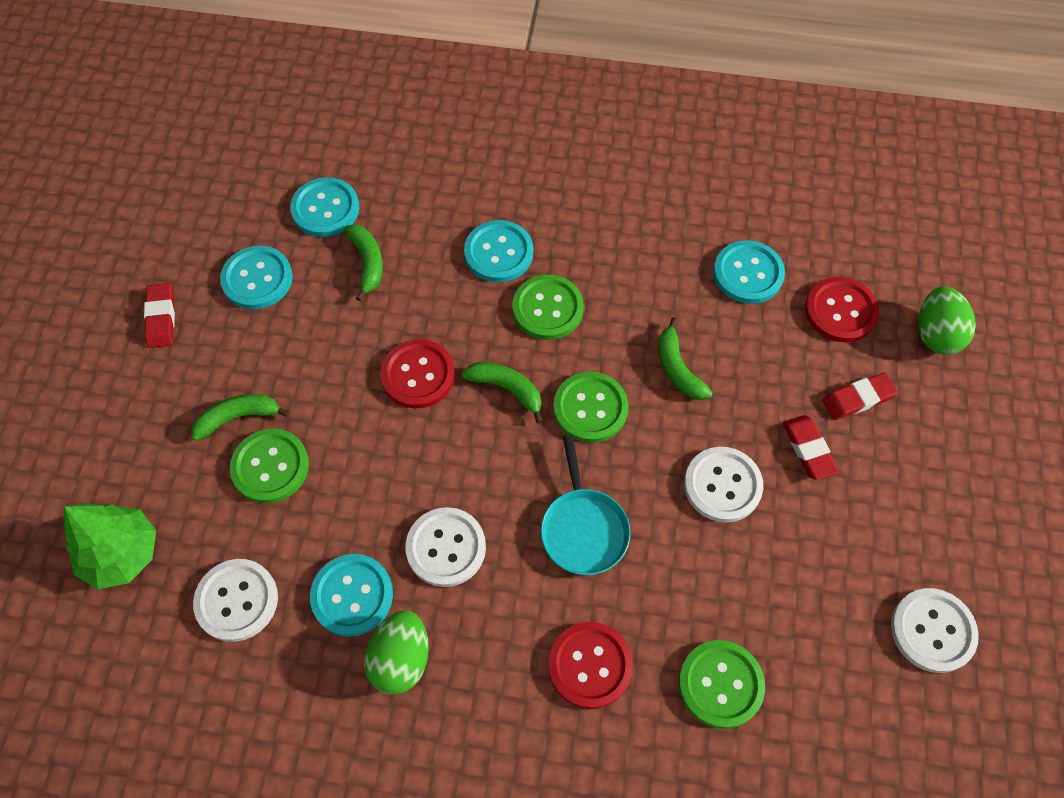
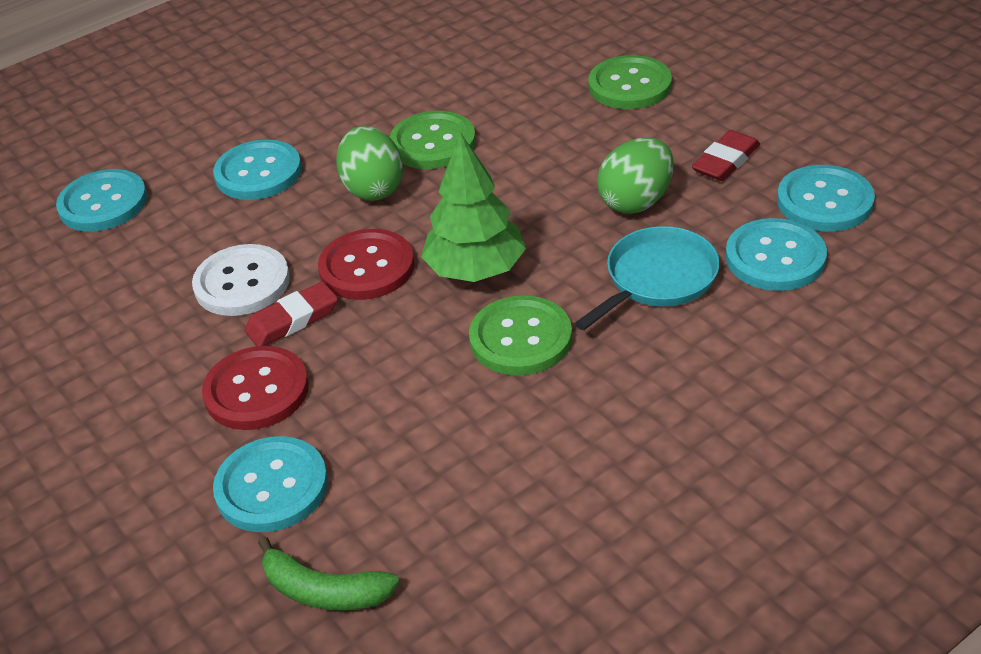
green banana: 4 -> 1
green button: 4 -> 3
red button: 3 -> 2
red eraser: 3 -> 2
white button: 4 -> 1

